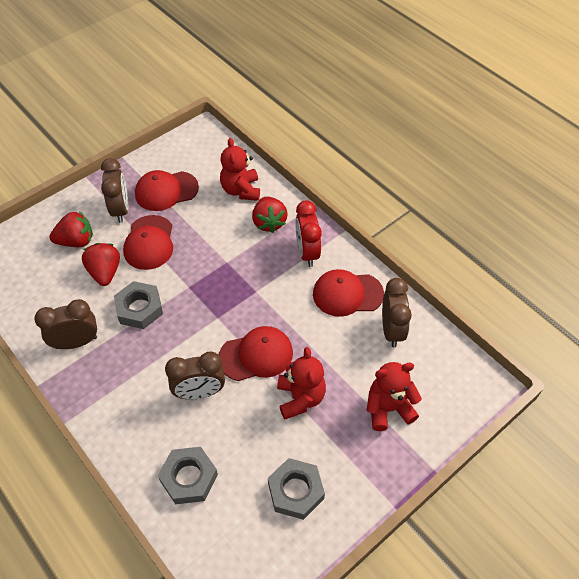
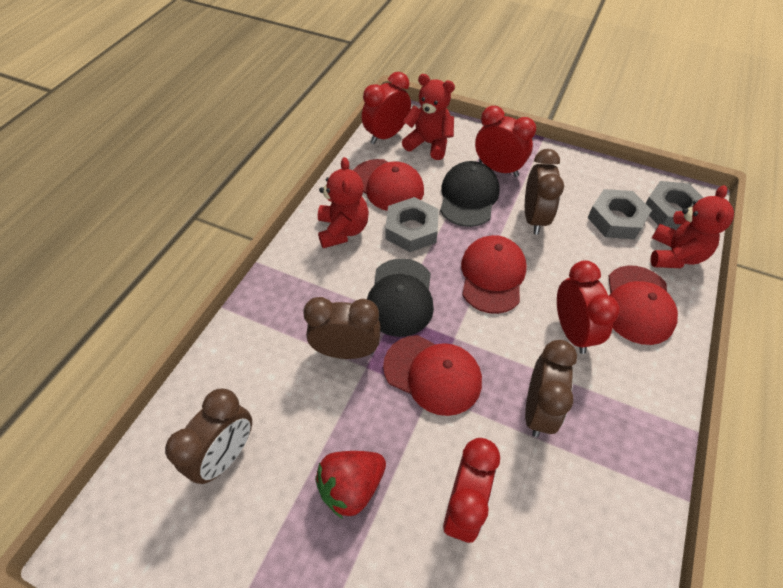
black cap: 0 -> 2
red clock: 1 -> 4
red strawberry: 3 -> 1

